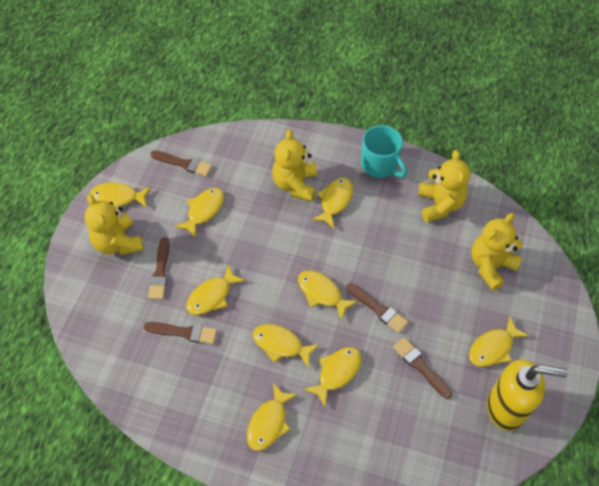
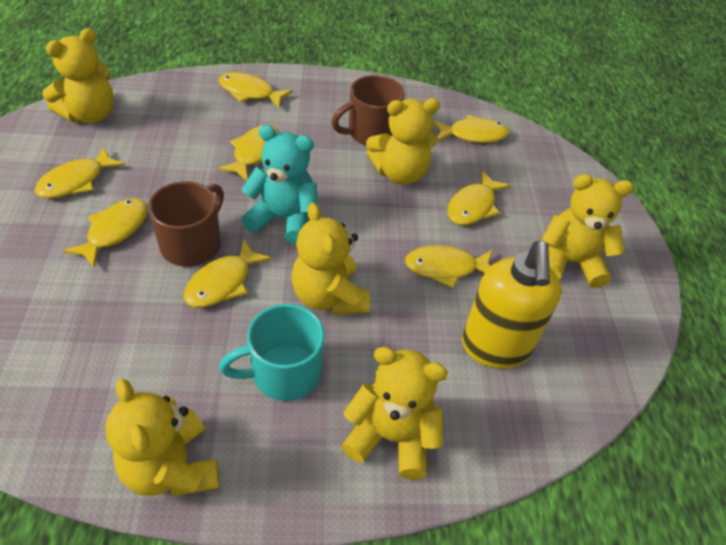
brown brush: 5 -> 0
brown mug: 0 -> 2
turquoise teddy bear: 0 -> 1
yellow fish: 9 -> 8
yellow teddy bear: 4 -> 6

